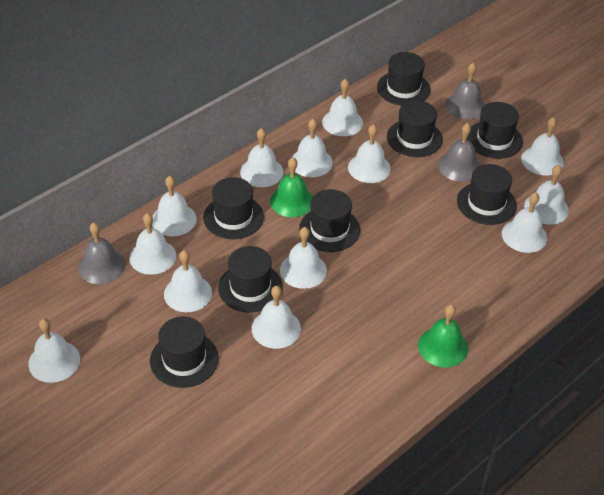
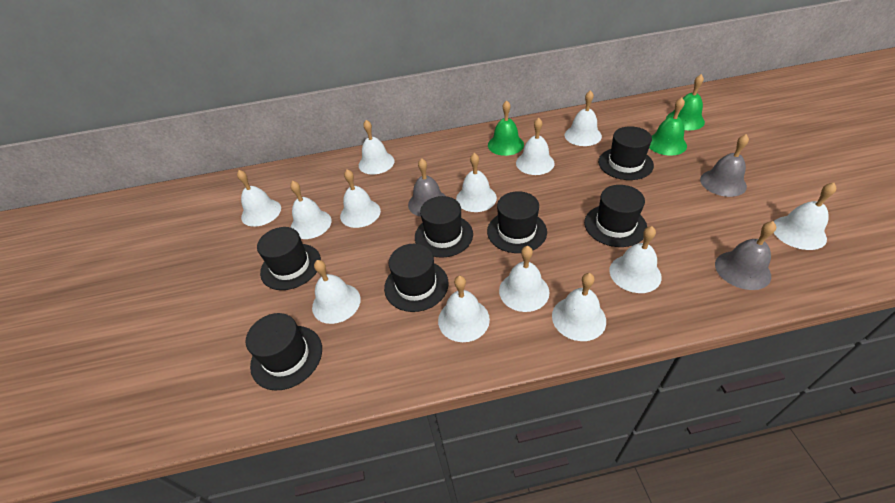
black hat: 8 -> 7
green bell: 2 -> 3

